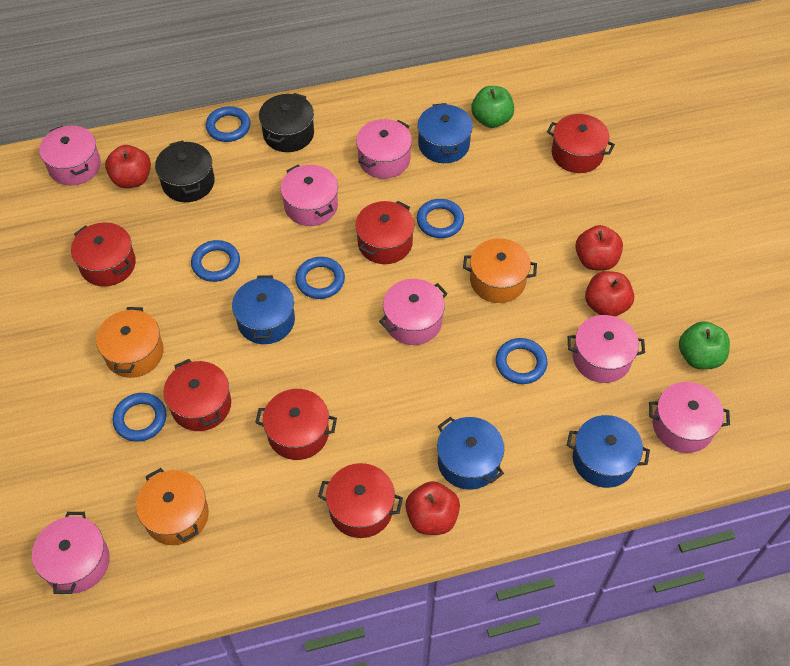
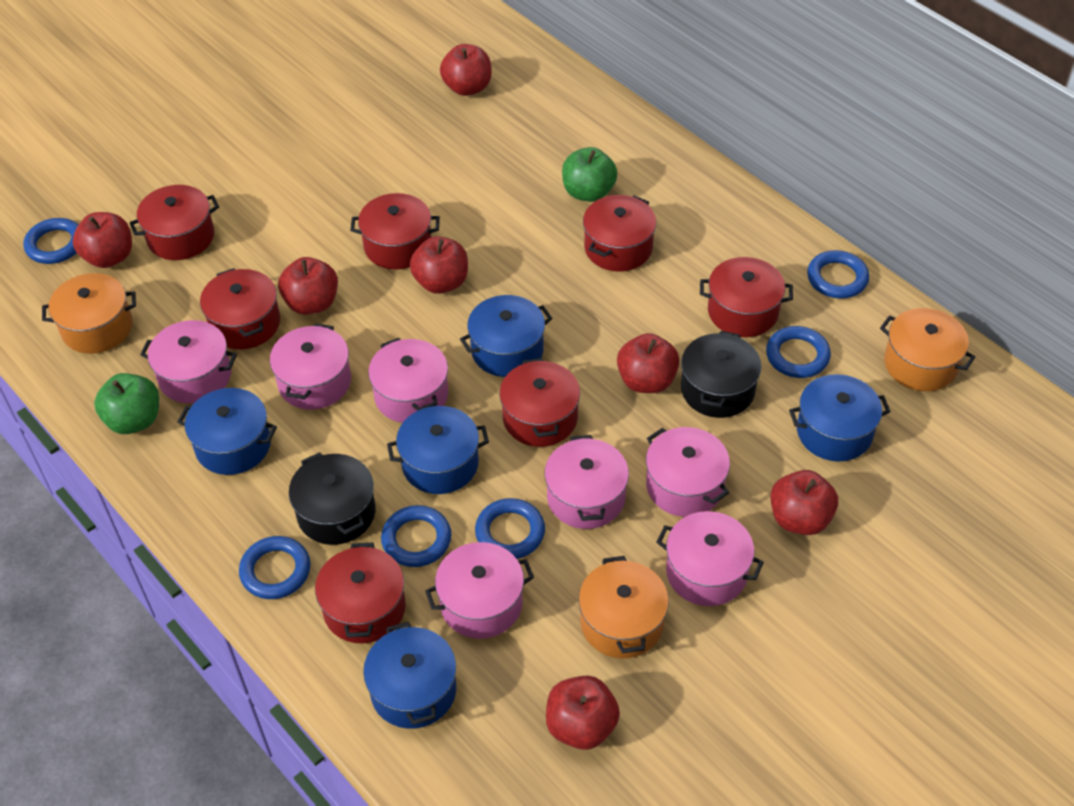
blue pot: 4 -> 5
red apple: 4 -> 7
red pot: 6 -> 7

